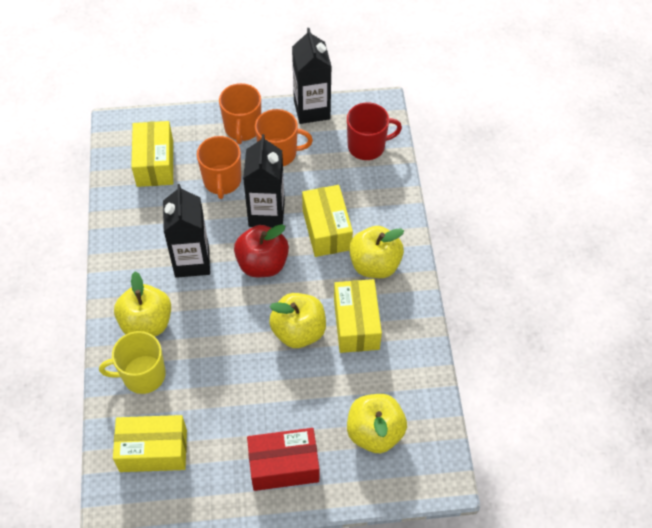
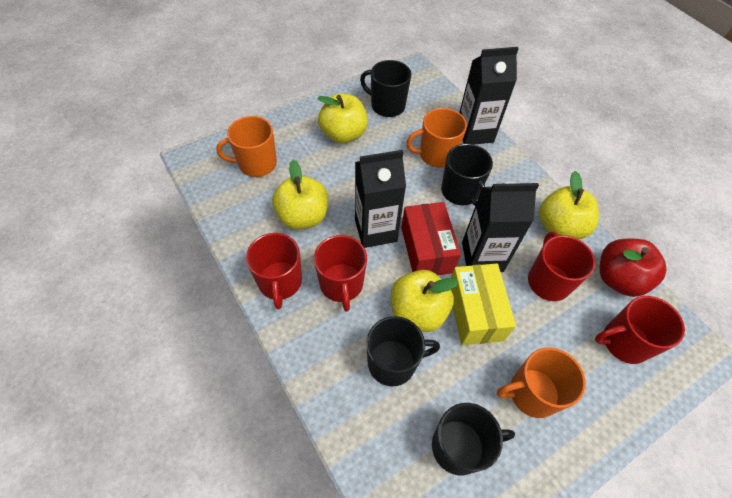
black mug: 0 -> 4
red mug: 1 -> 4
yellow box: 4 -> 1
yellow mug: 1 -> 0

